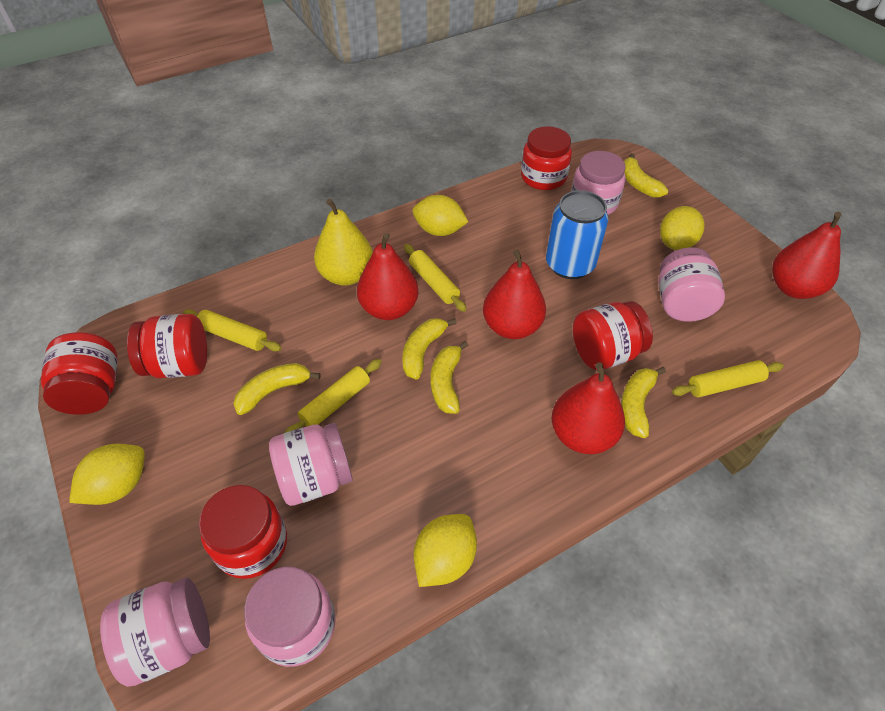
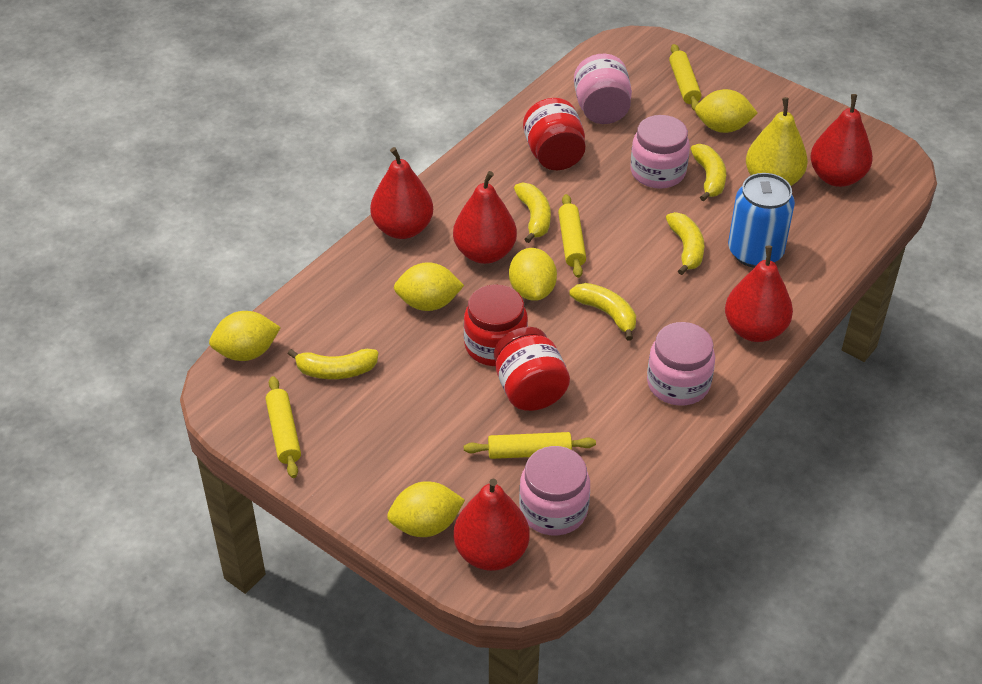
pink jar: 5 -> 4
red jar: 5 -> 3
red pear: 4 -> 5
yellow lemon: 4 -> 5

